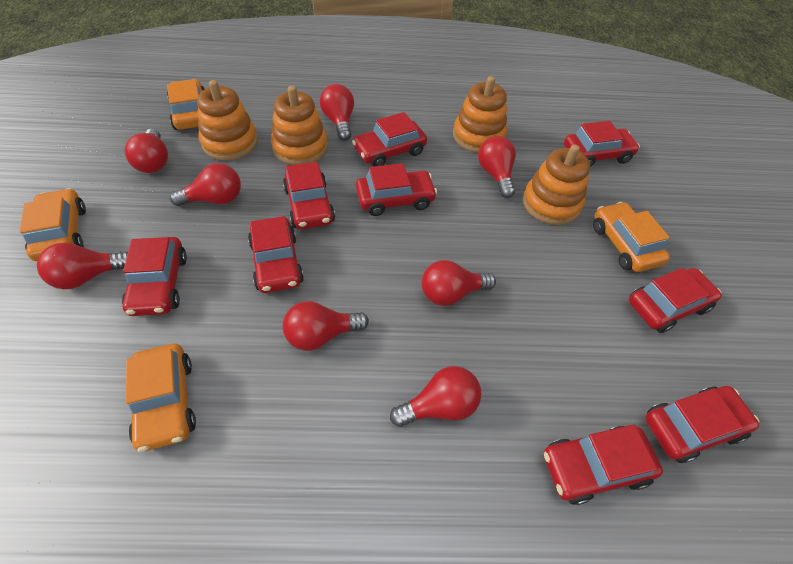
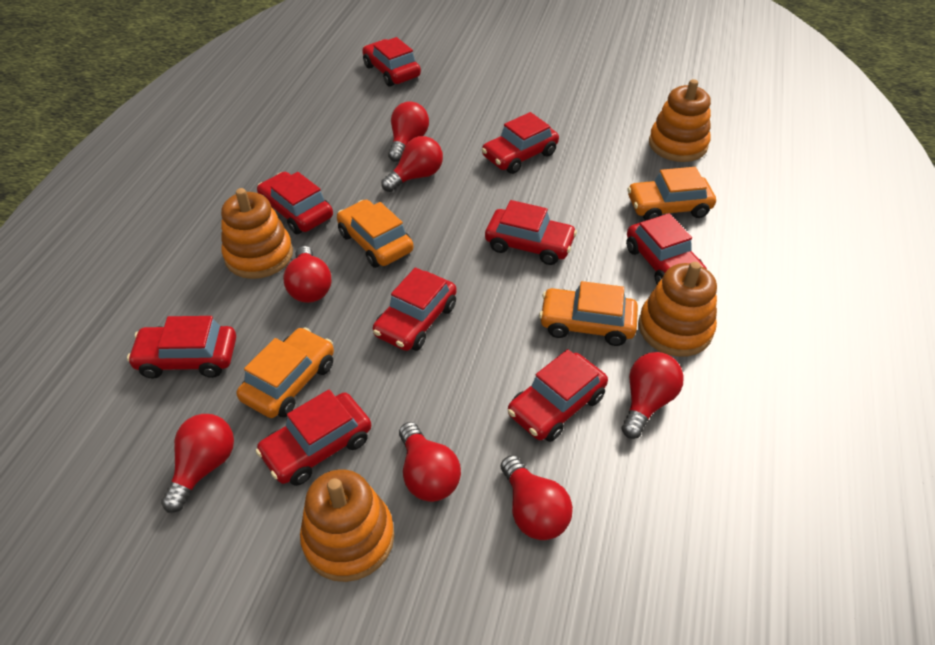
red light bulb: 8 -> 7

